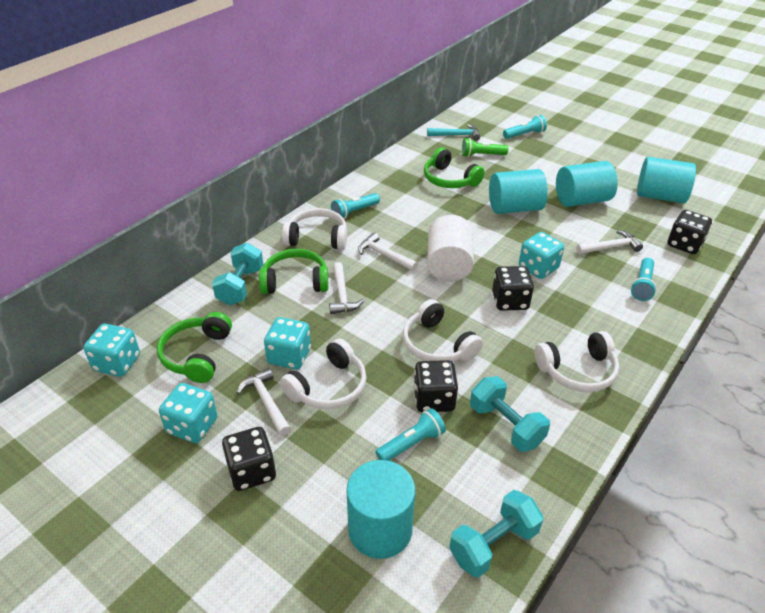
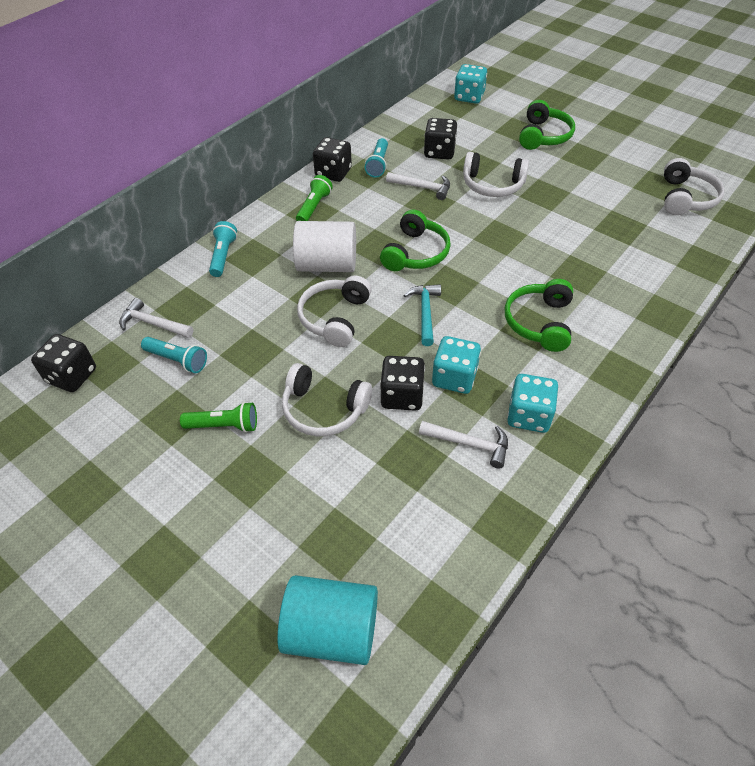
green flashlight: 1 -> 2
turquoise cylinder: 4 -> 1
turquoise dice: 4 -> 3
turquoise dumbbell: 3 -> 0
turquoise flashlight: 4 -> 3
white hammer: 4 -> 3

